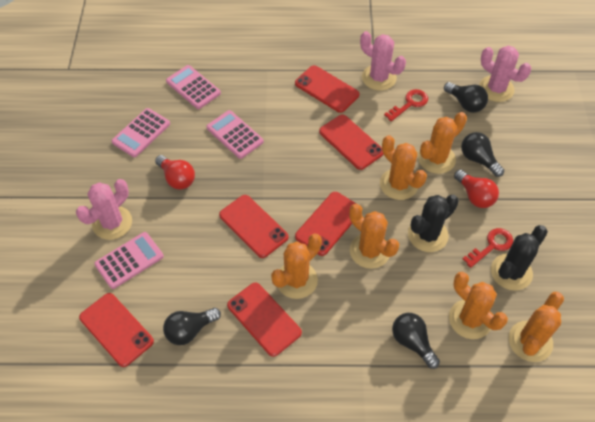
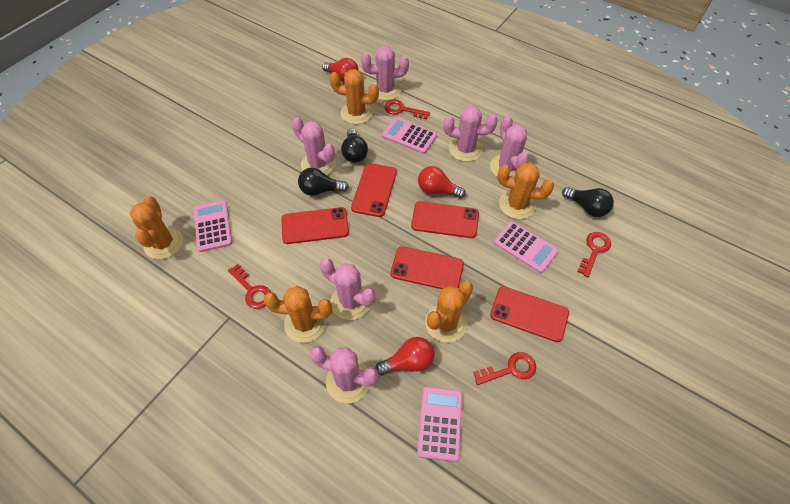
black cactus: 2 -> 0
black light bulb: 4 -> 3
orange cactus: 6 -> 5
pink cactus: 3 -> 6
red key: 2 -> 4
red light bulb: 2 -> 3
red phone: 6 -> 5

